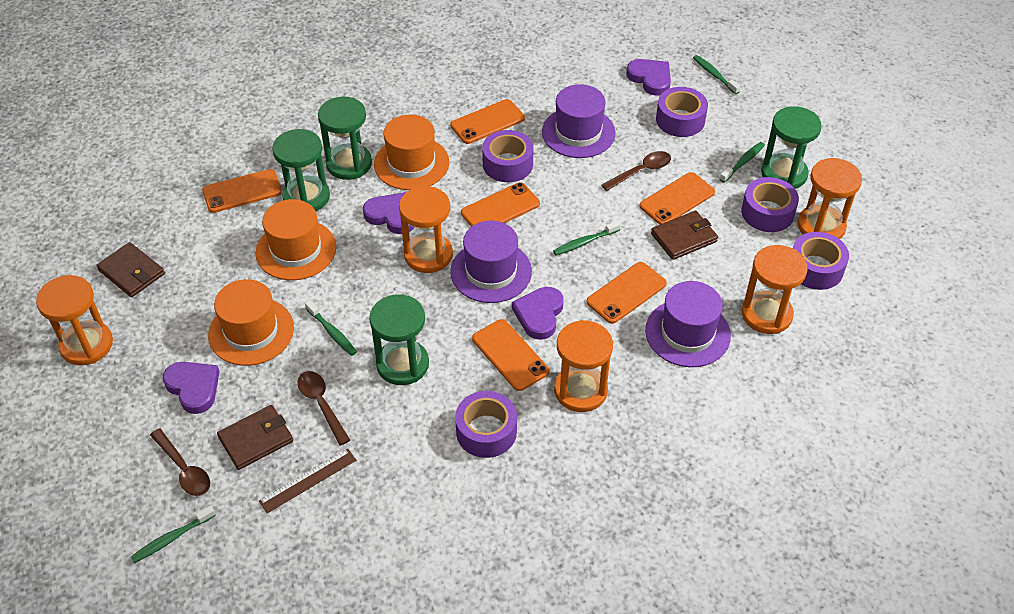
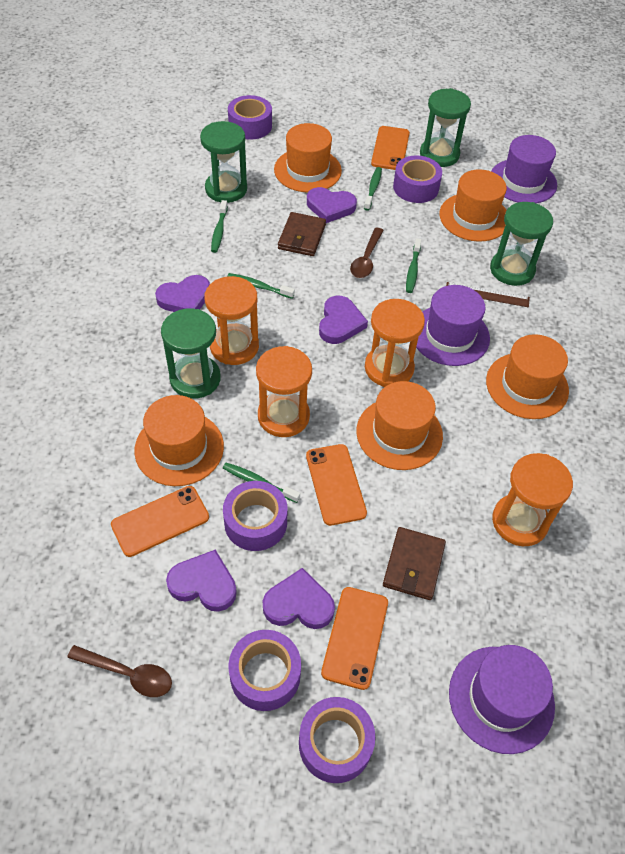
brown spoon: 3 -> 2
brown wallet: 3 -> 2
orange hat: 3 -> 5
orange hourglass: 5 -> 4
orange phone: 6 -> 4
purple heart: 4 -> 5

